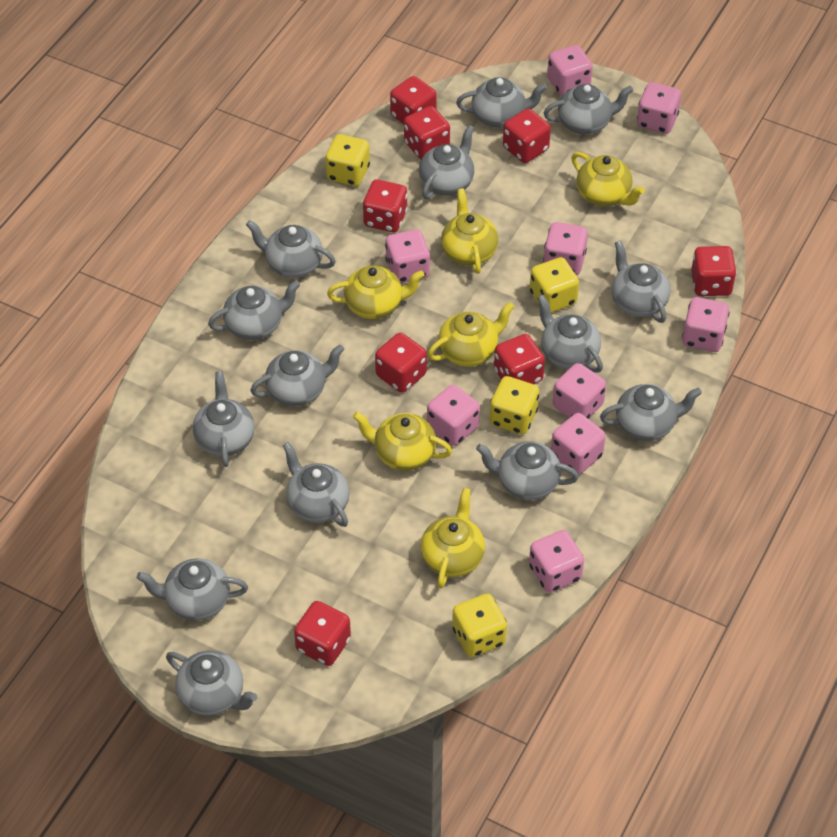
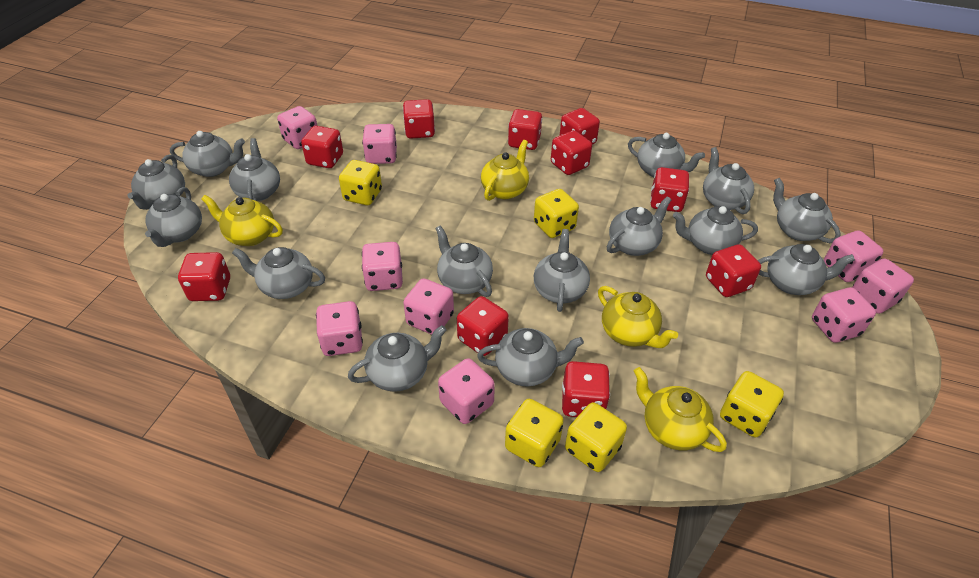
grey teapot: 14 -> 15
red dice: 8 -> 10
yellow dice: 4 -> 5
yellow teapot: 6 -> 4

